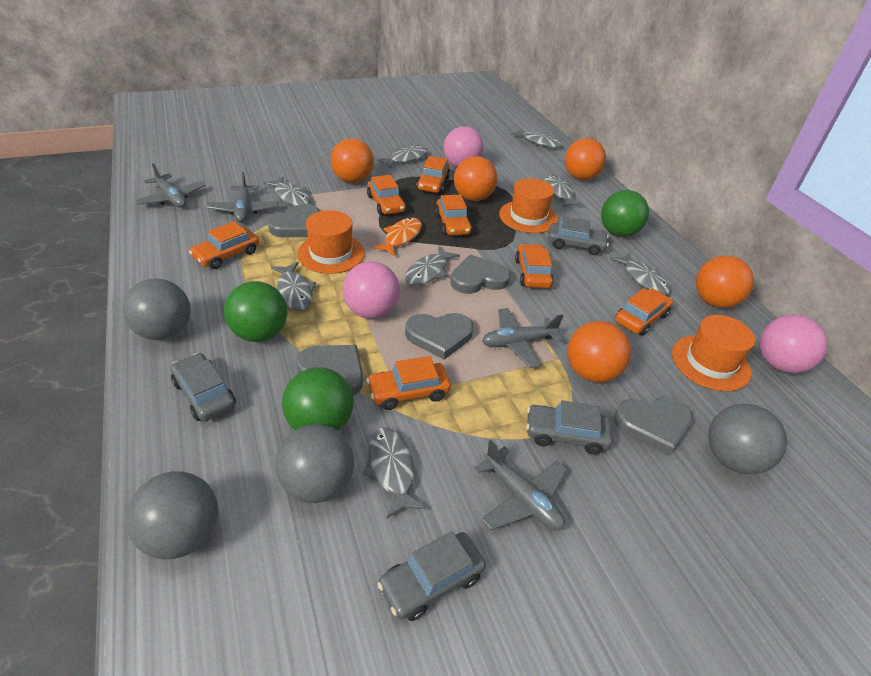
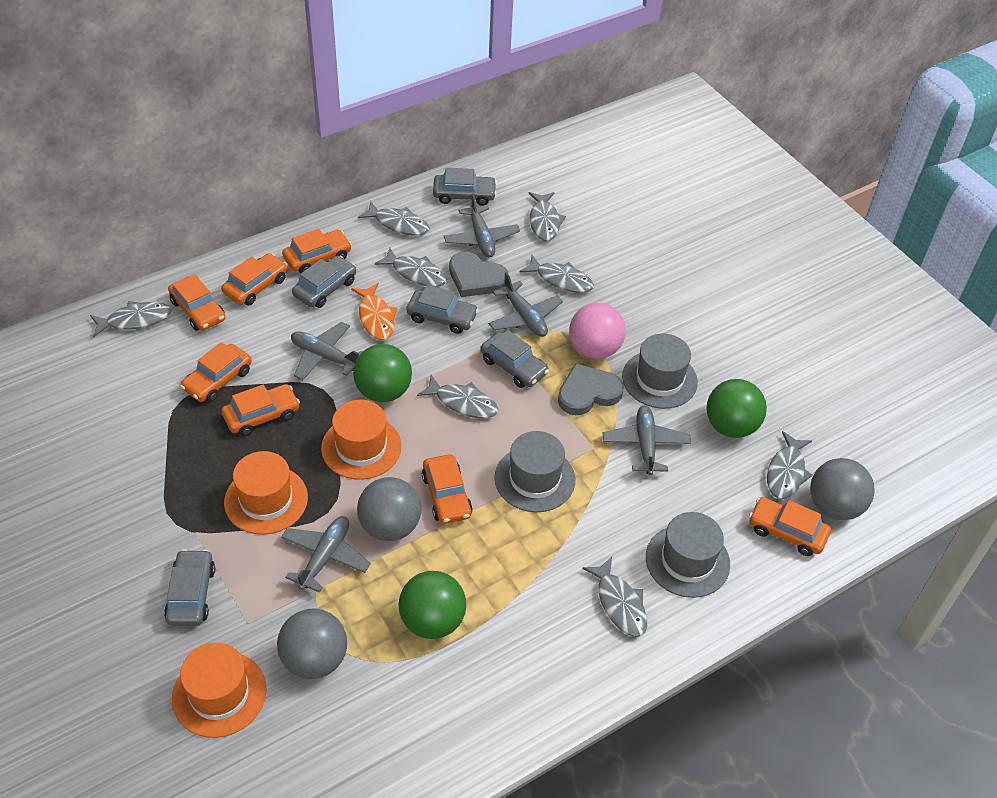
grey ball: 4 -> 3
grey car: 4 -> 5
grey hat: 0 -> 3
grey heart: 5 -> 2
grey plane: 4 -> 5
orange ball: 5 -> 0
pink ball: 3 -> 1

